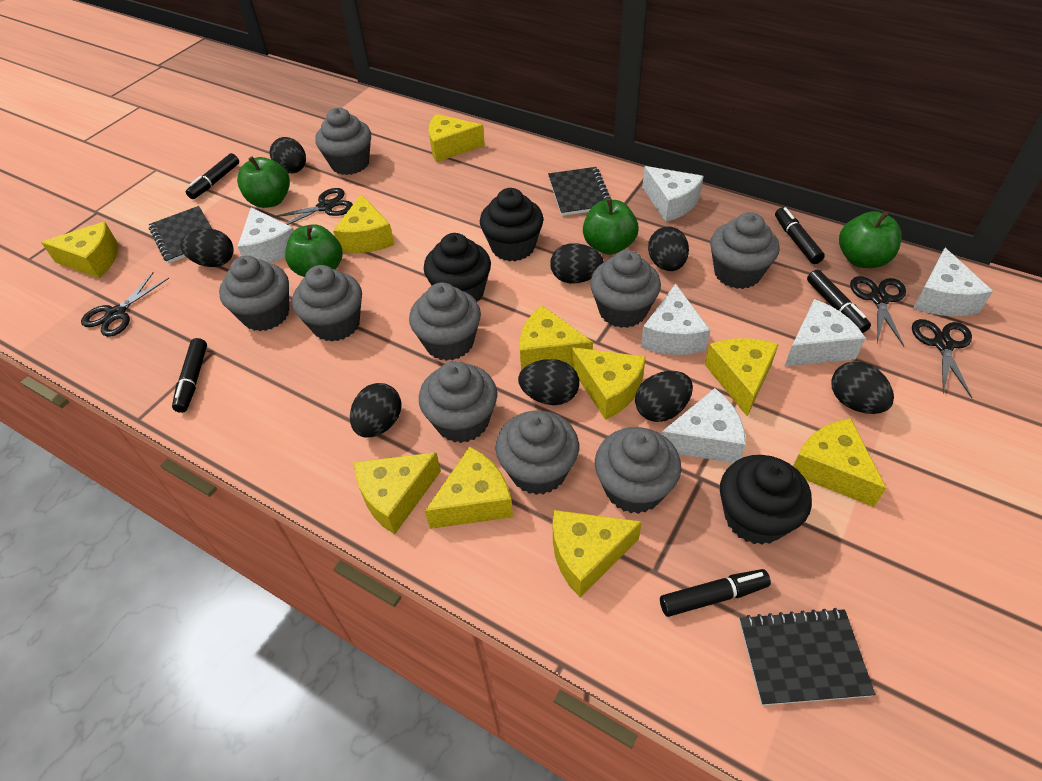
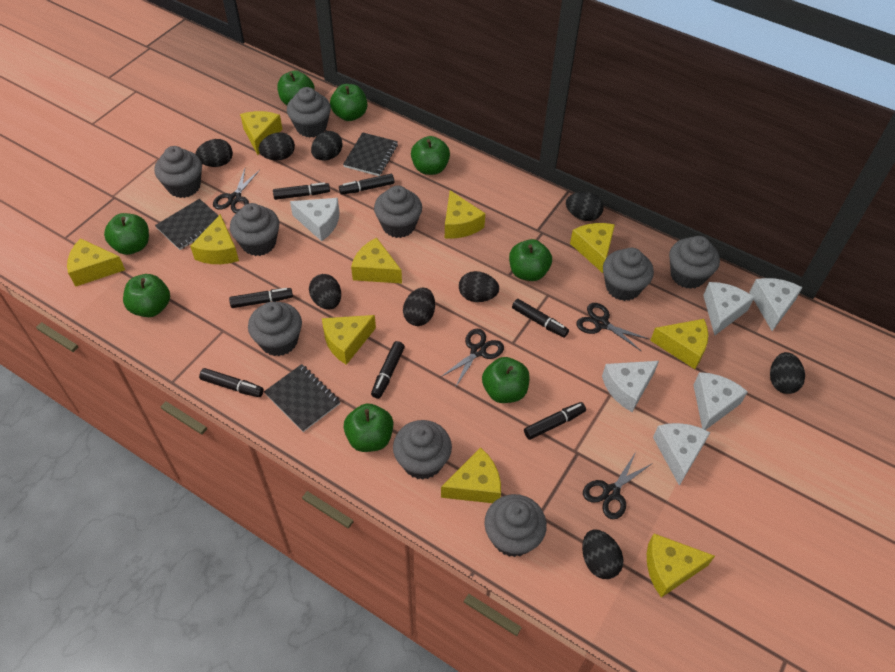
black cupcake: 3 -> 0
black egg: 8 -> 9
black marker: 5 -> 7
green apple: 4 -> 8

